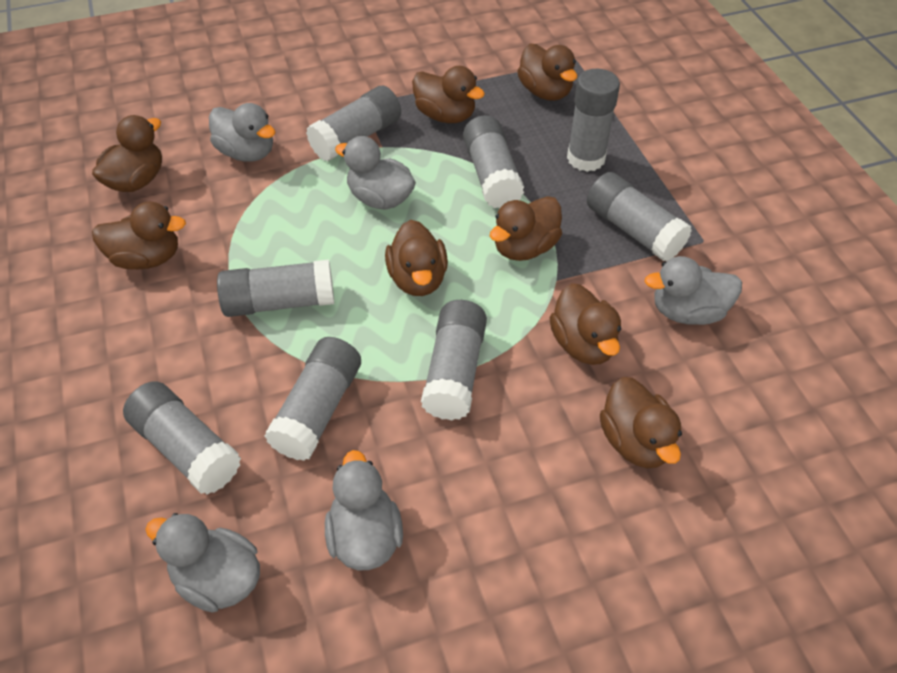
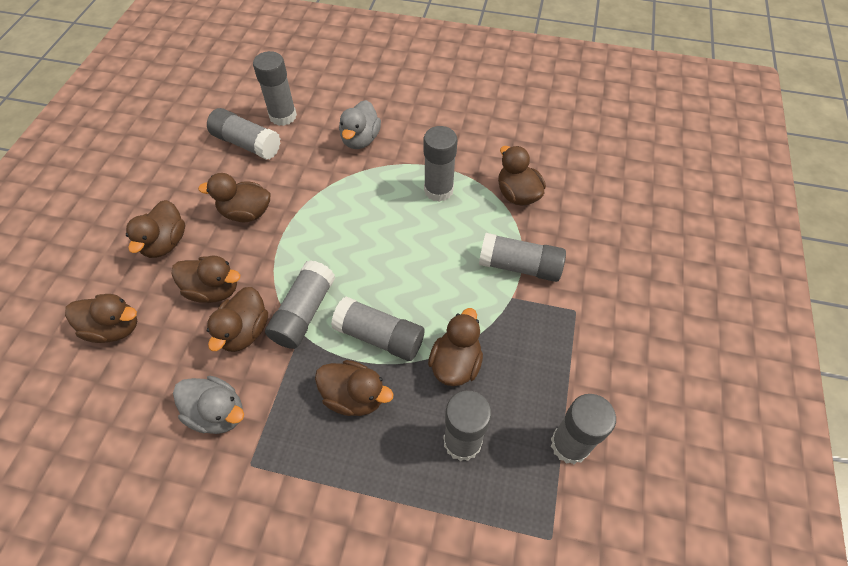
grey duck: 5 -> 2

